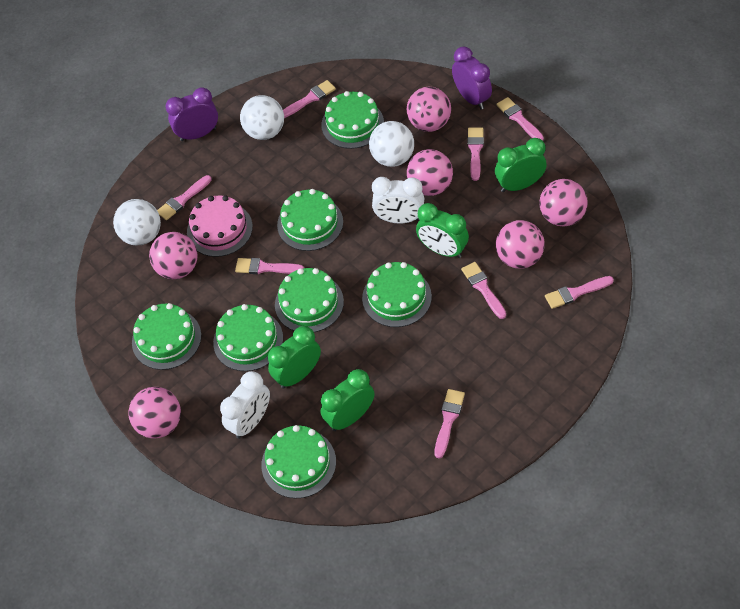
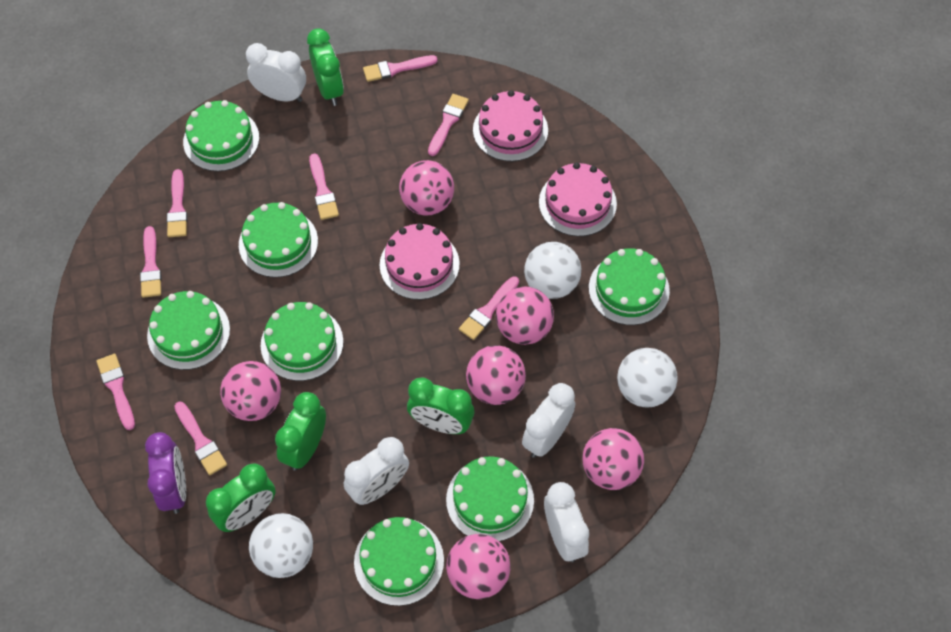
pink cake: 1 -> 3
purple clock: 2 -> 1
white clock: 2 -> 4

